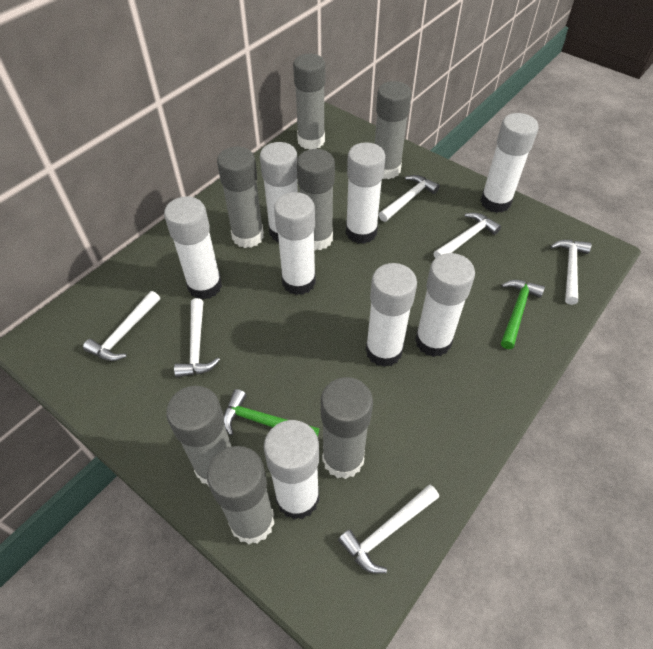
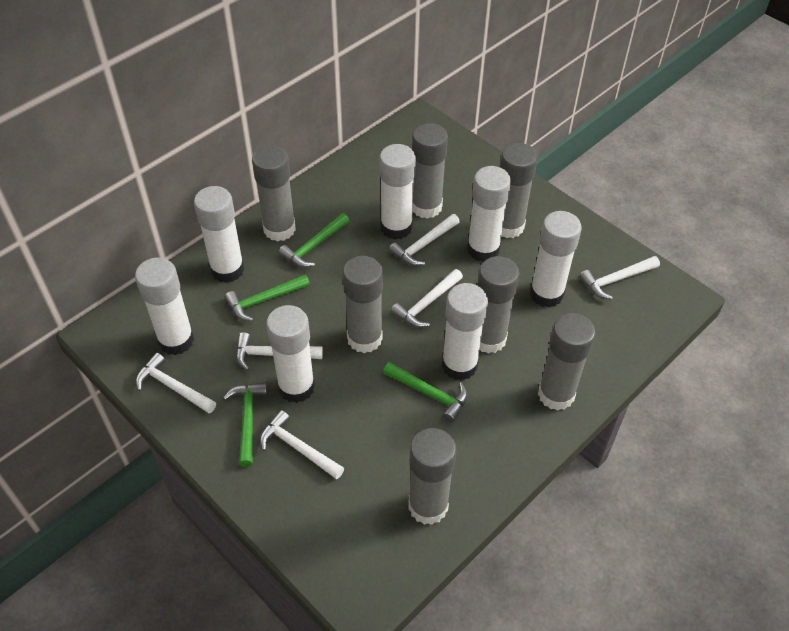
green hammer: 2 -> 4
white glue stick: 8 -> 7

